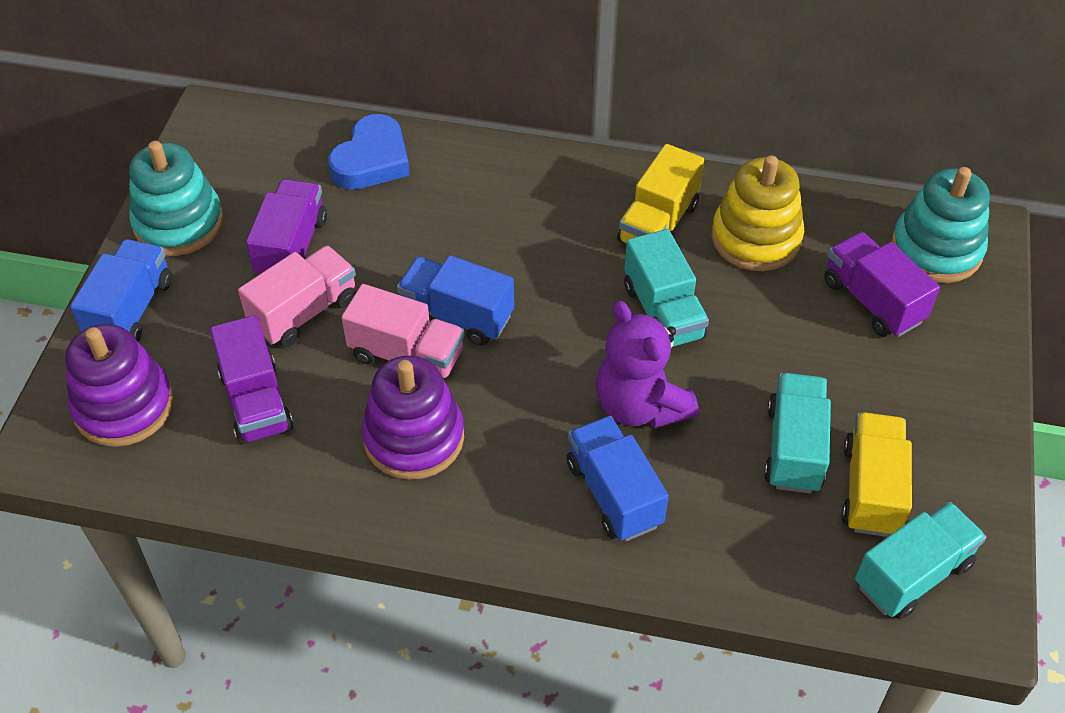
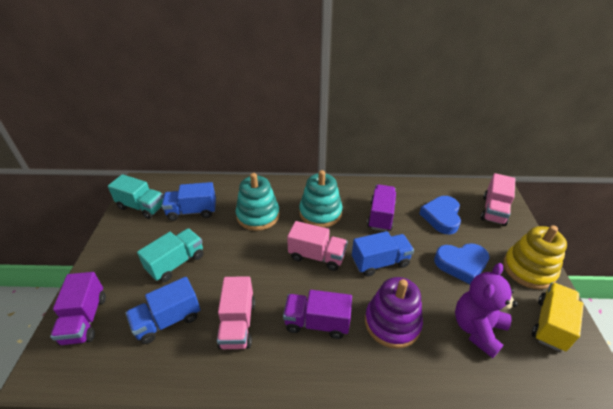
blue heart: 1 -> 2
pink truck: 2 -> 3
purple stacking toy: 2 -> 1
turquoise truck: 3 -> 2
yellow truck: 2 -> 1

